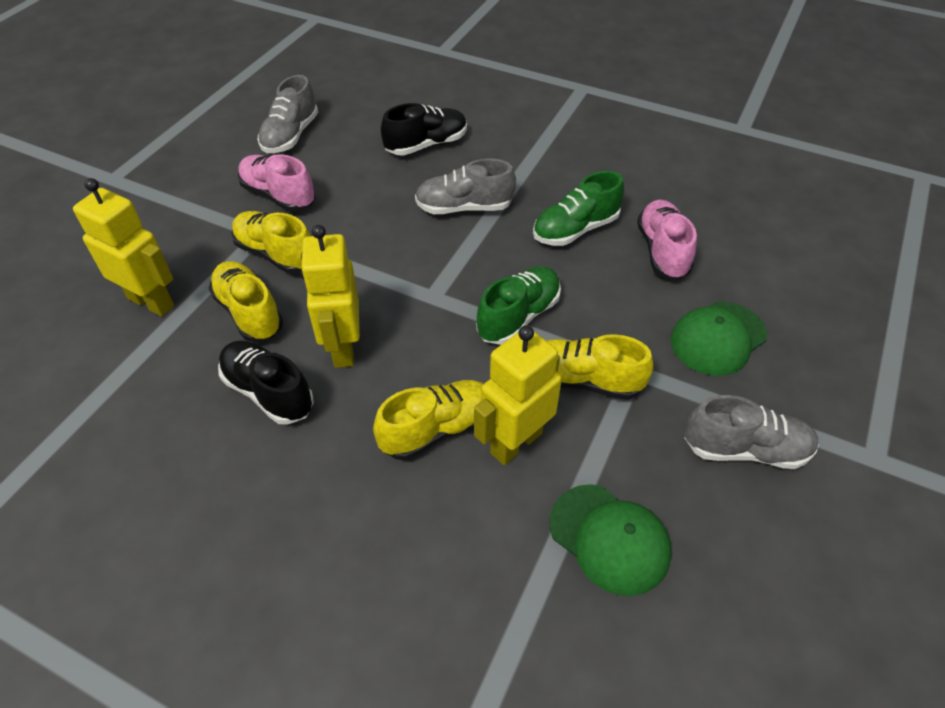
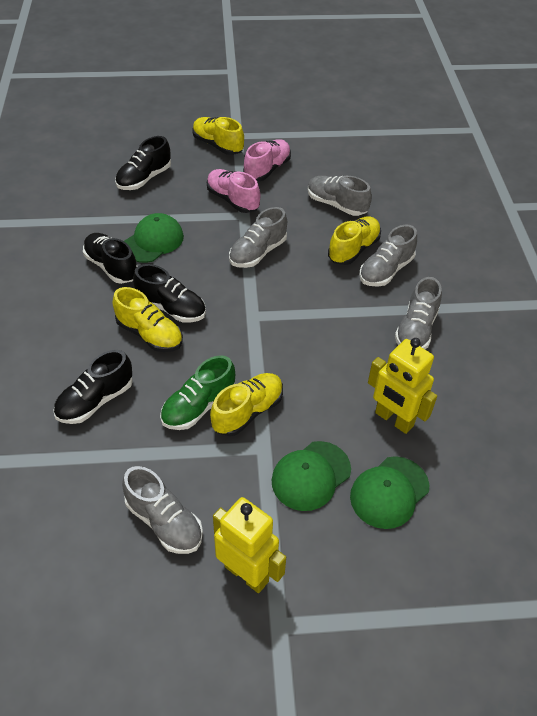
black shoe: 2 -> 4
green cap: 2 -> 3
green shoe: 2 -> 1
grey shoe: 3 -> 5
yellow robot: 3 -> 2

